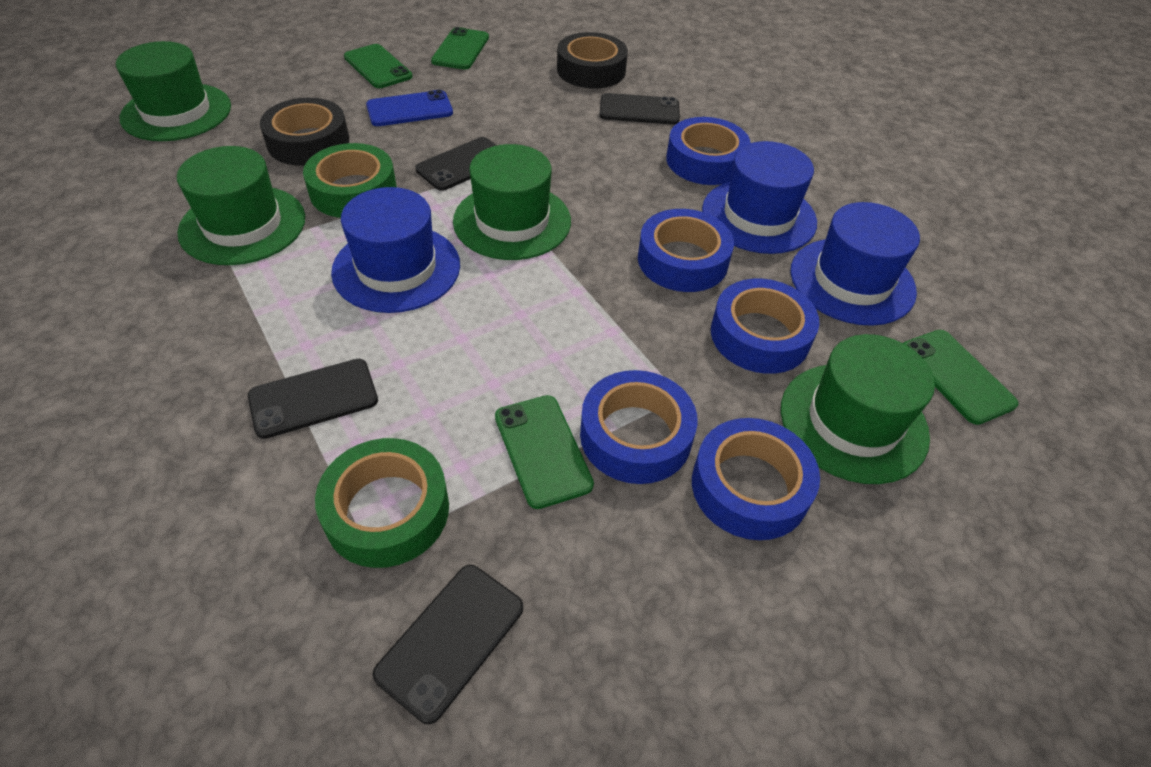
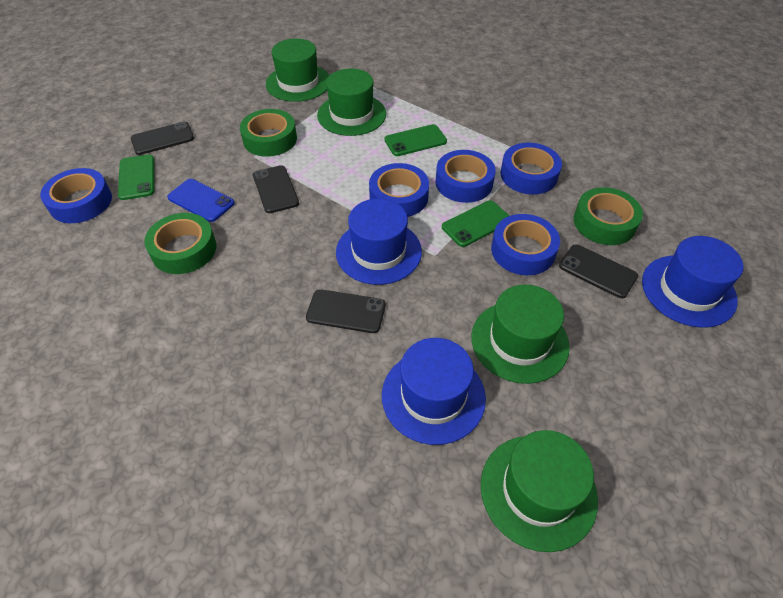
black tape: 2 -> 0
green phone: 4 -> 3
green tape: 2 -> 3

